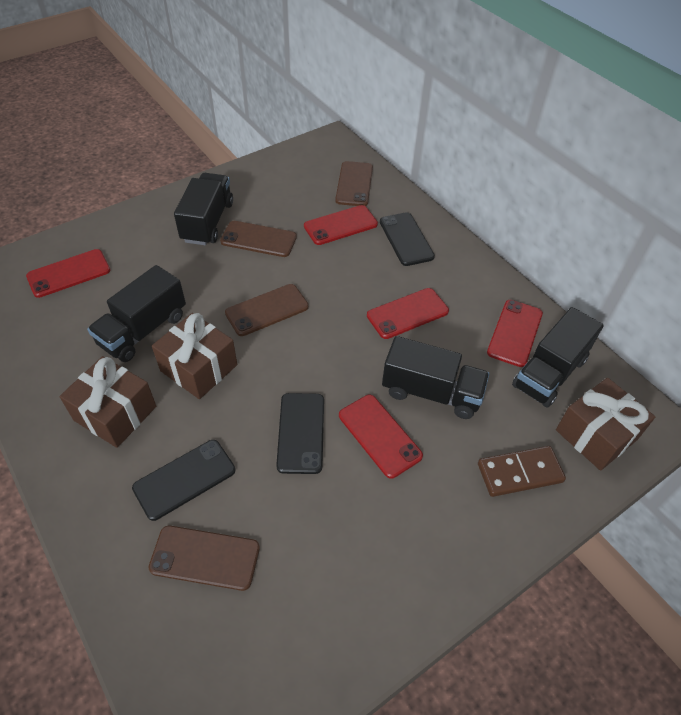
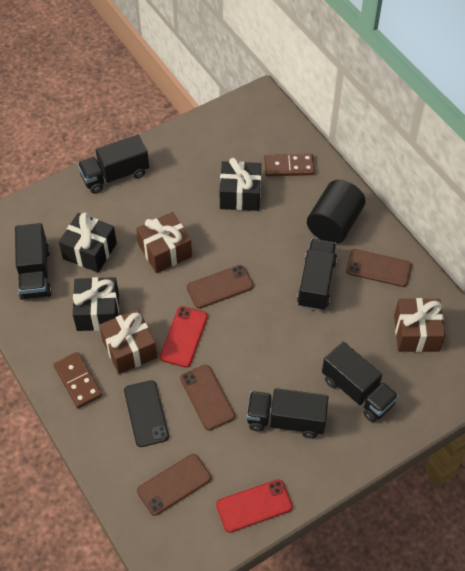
black cylinder: 0 -> 1
black gift: 0 -> 3
black phone: 3 -> 1
black truck: 4 -> 5
brown domino: 1 -> 2
red phone: 5 -> 2

